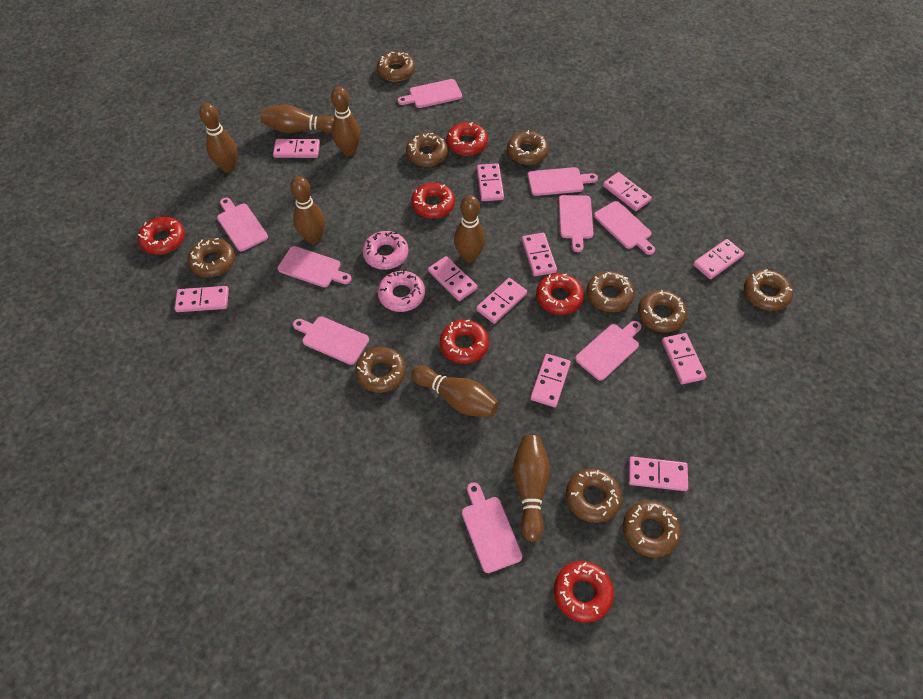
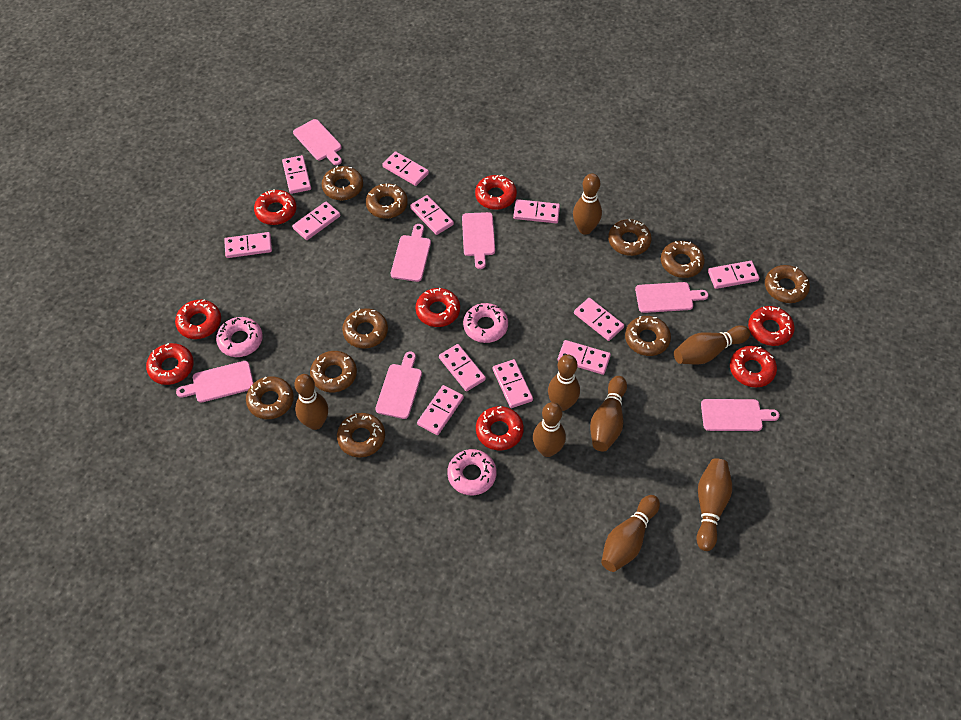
brown bowling pin: 7 -> 8
pink cutting board: 9 -> 7
pink domino: 11 -> 12
pink donut: 2 -> 3
red donut: 6 -> 8

